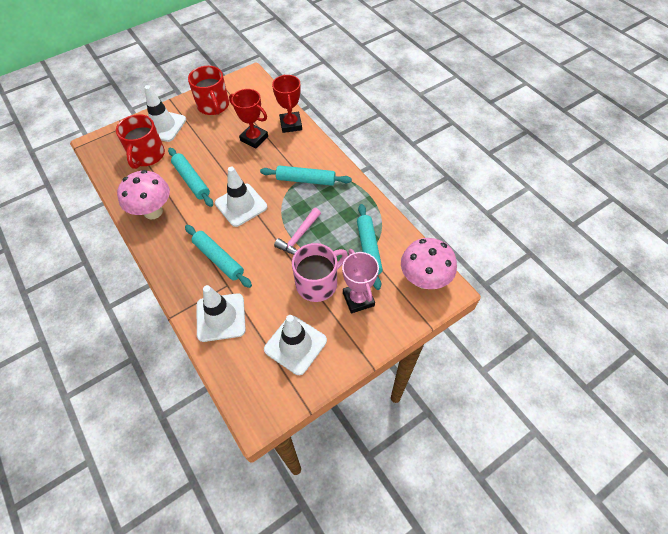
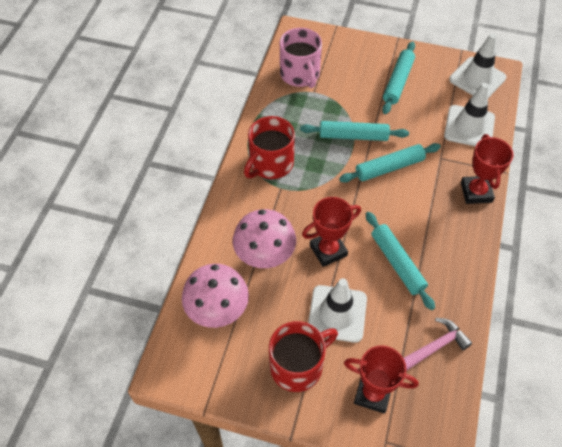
pink trophy: 1 -> 0
red trophy: 2 -> 3
white traffic cone: 4 -> 3

